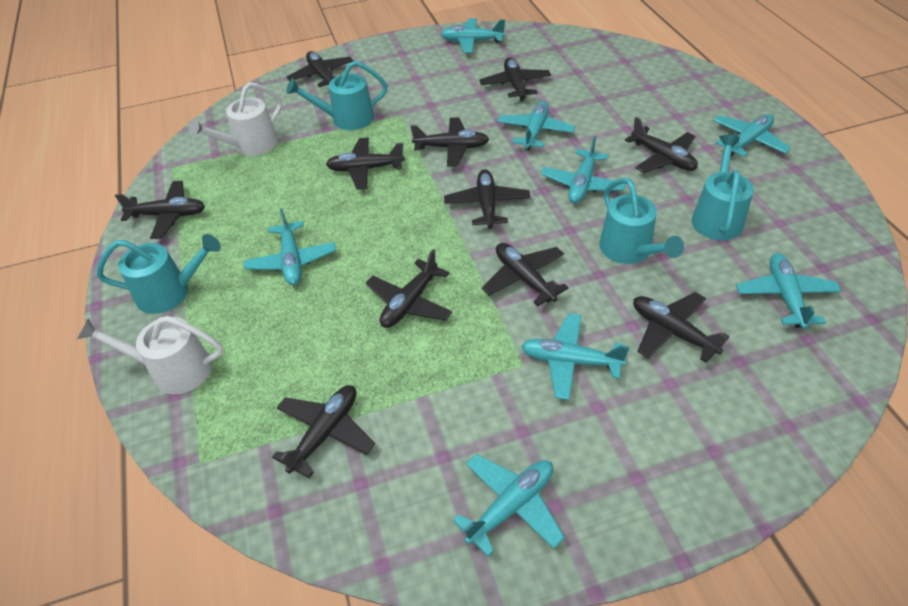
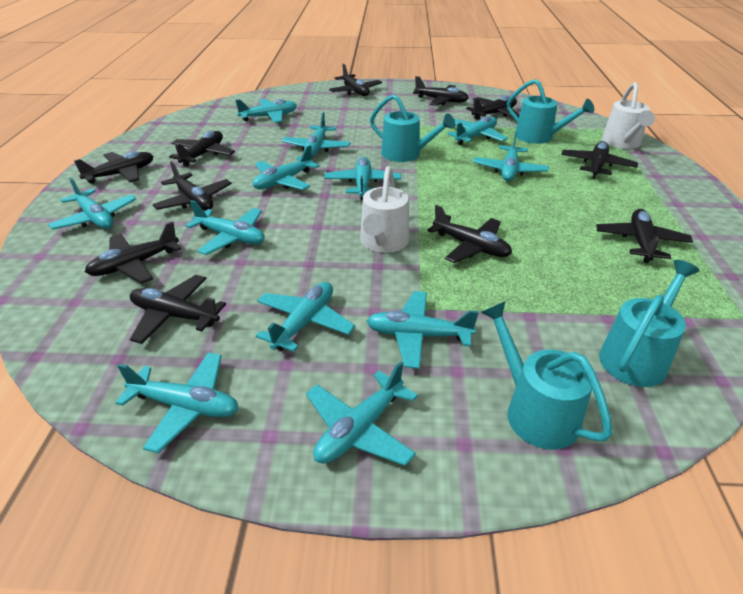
turquoise plane: 8 -> 12

